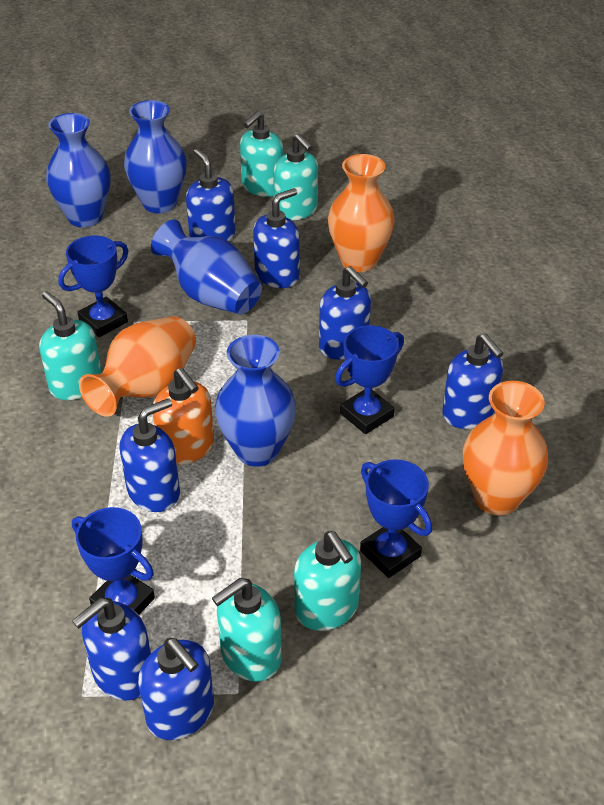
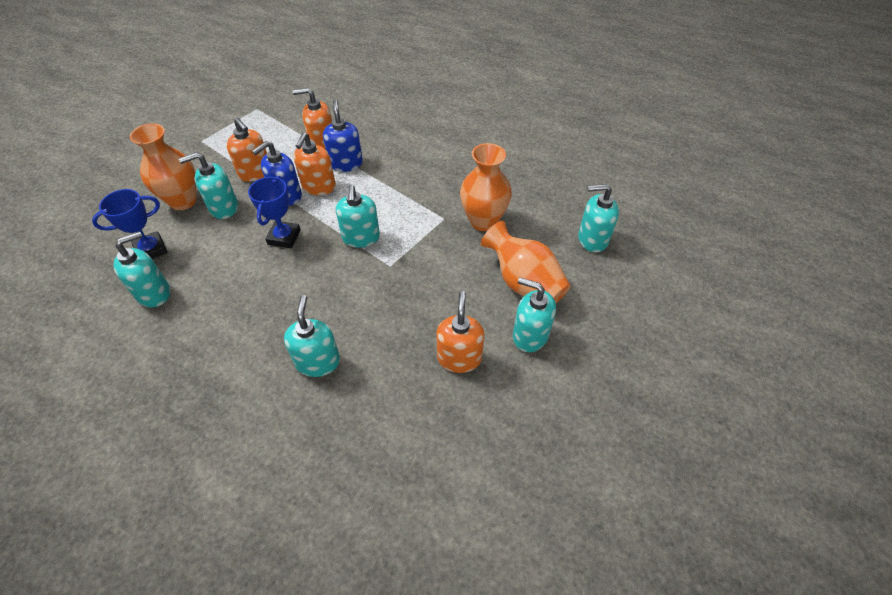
blue soap dispenser: 7 -> 2
blue trophy: 4 -> 2
blue vase: 4 -> 0
orange soap dispenser: 1 -> 4
turquoise soap dispenser: 5 -> 6

